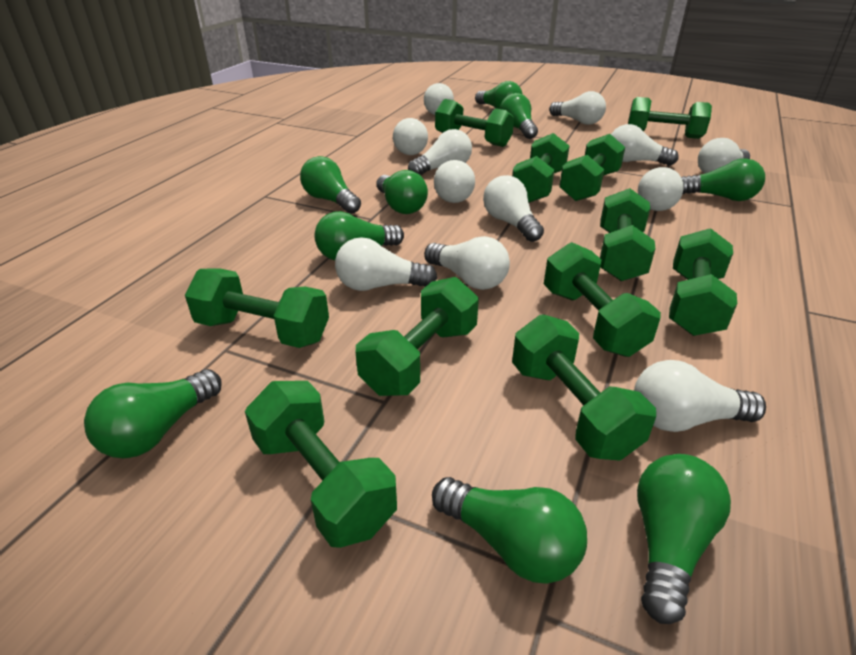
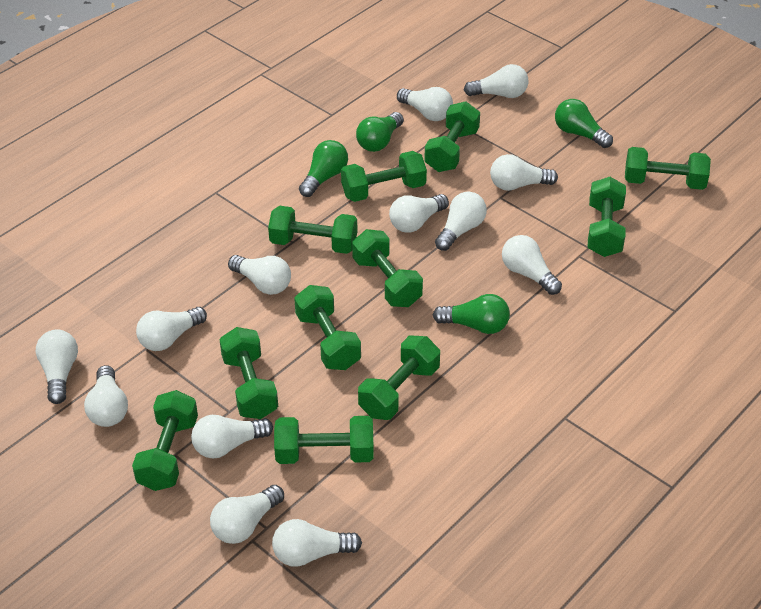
green light bulb: 9 -> 4
white light bulb: 12 -> 13

